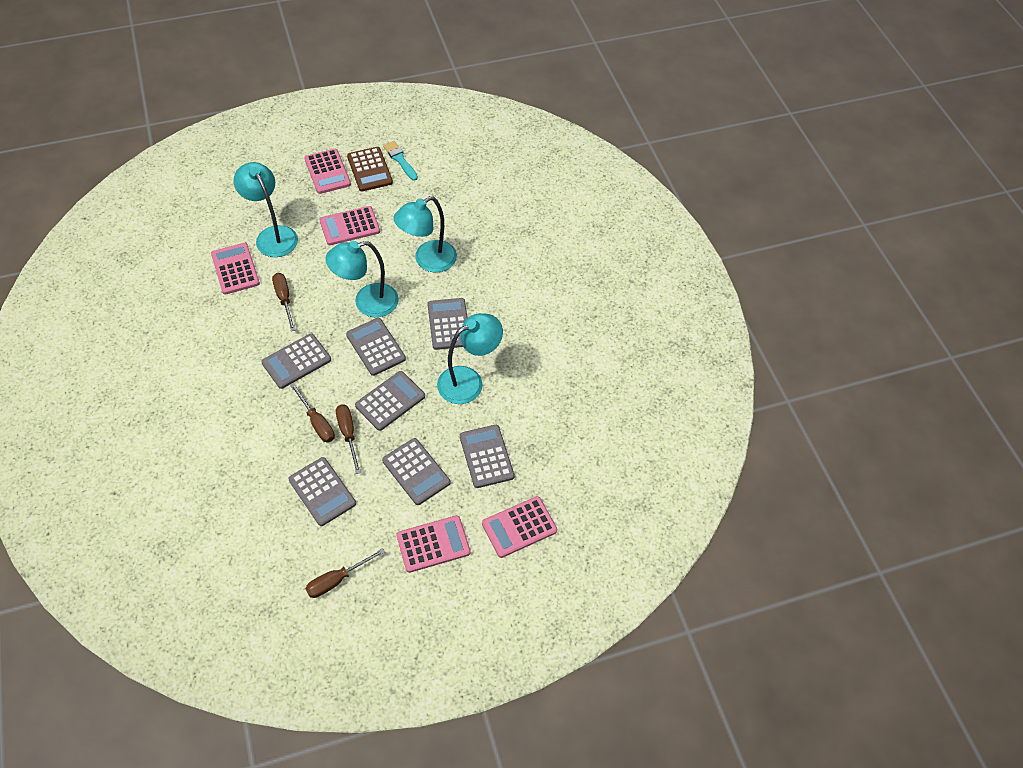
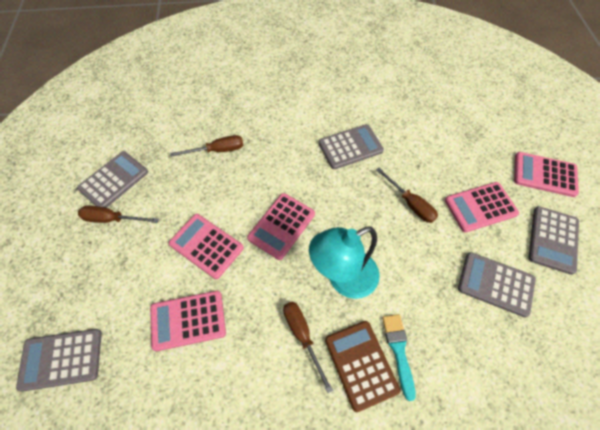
grey calculator: 7 -> 5
turquoise lamp: 4 -> 1

